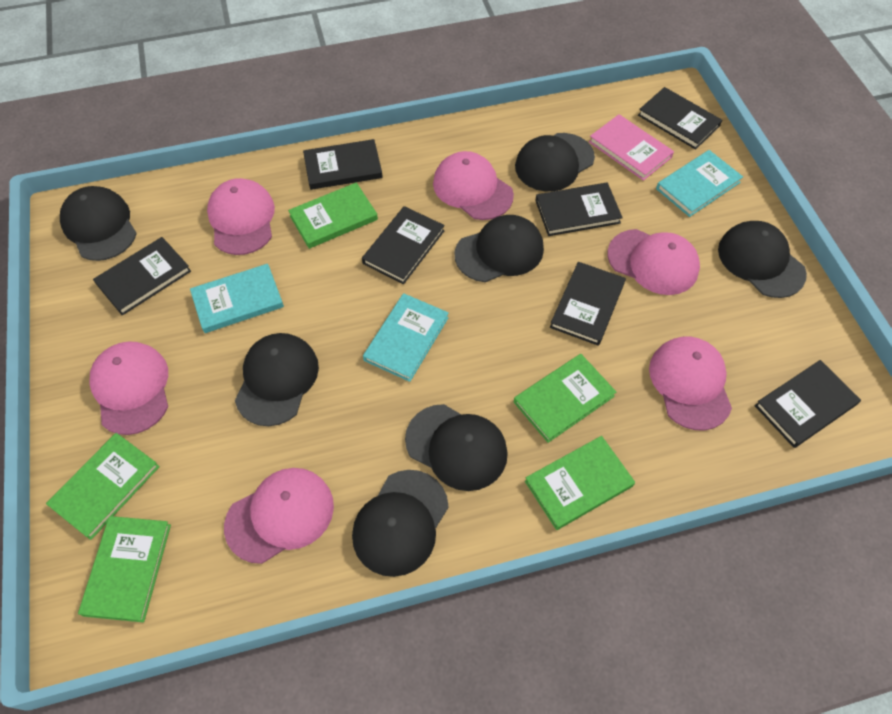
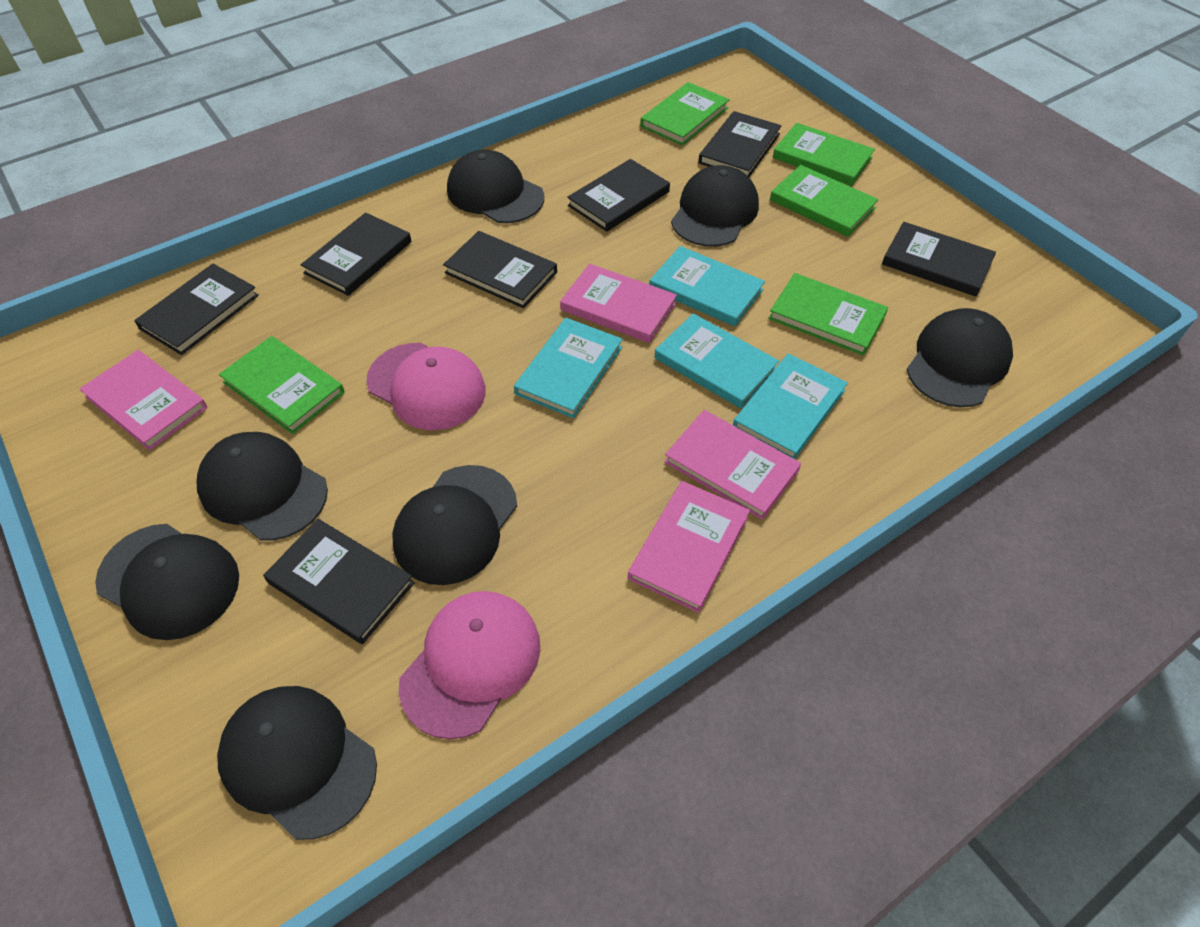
pink book: 1 -> 4
pink cap: 6 -> 2
turquoise book: 3 -> 4

